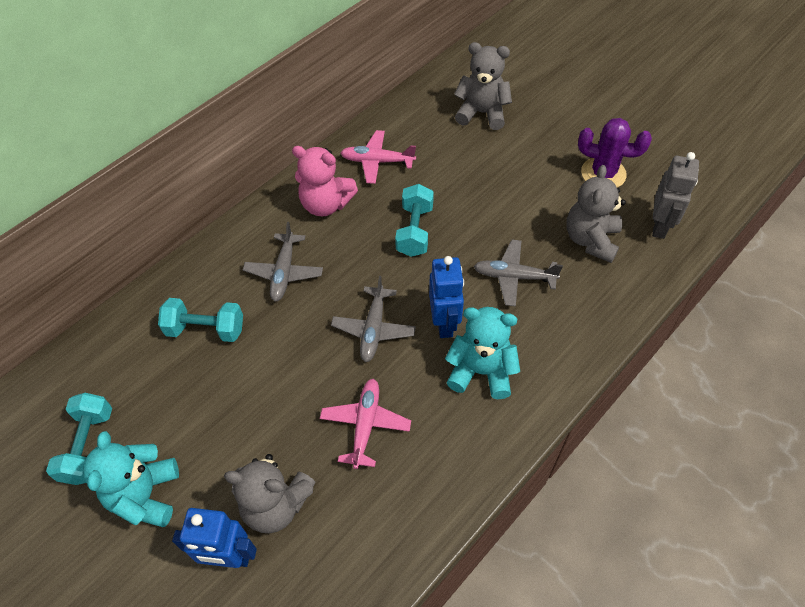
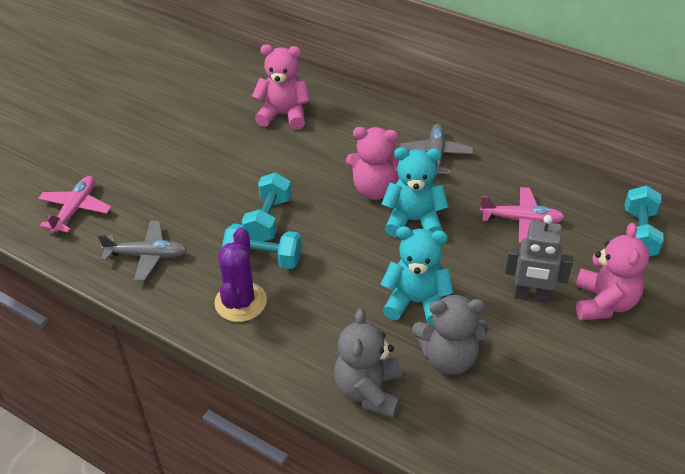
blue robot: 2 -> 0
grey plane: 3 -> 2
grey teddy bear: 3 -> 2
pink teddy bear: 1 -> 3

